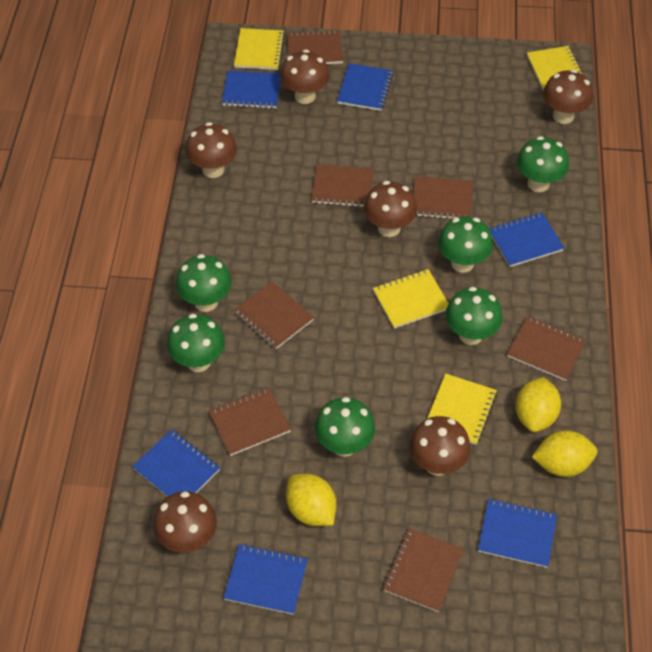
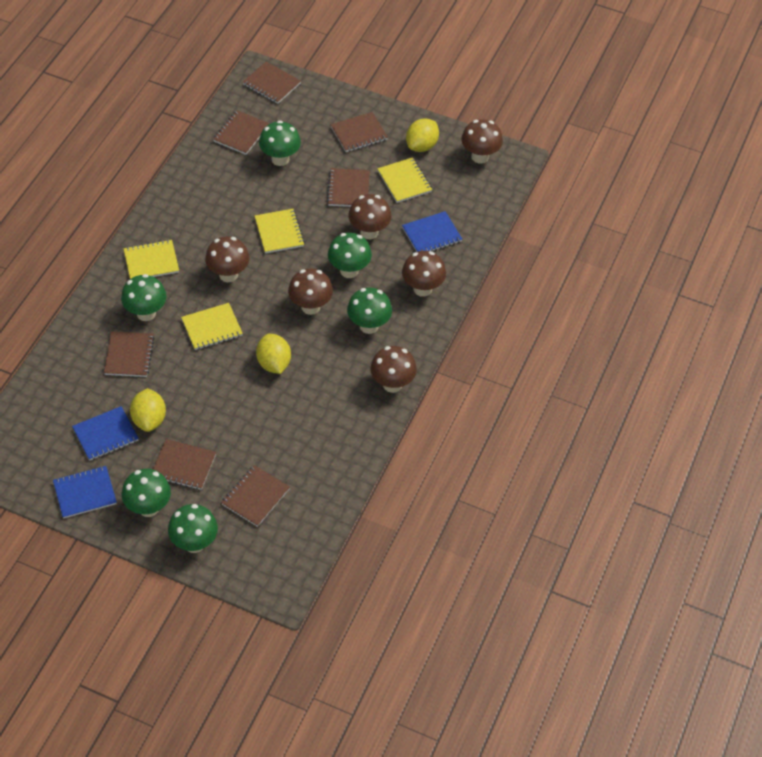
blue notebook: 6 -> 3

